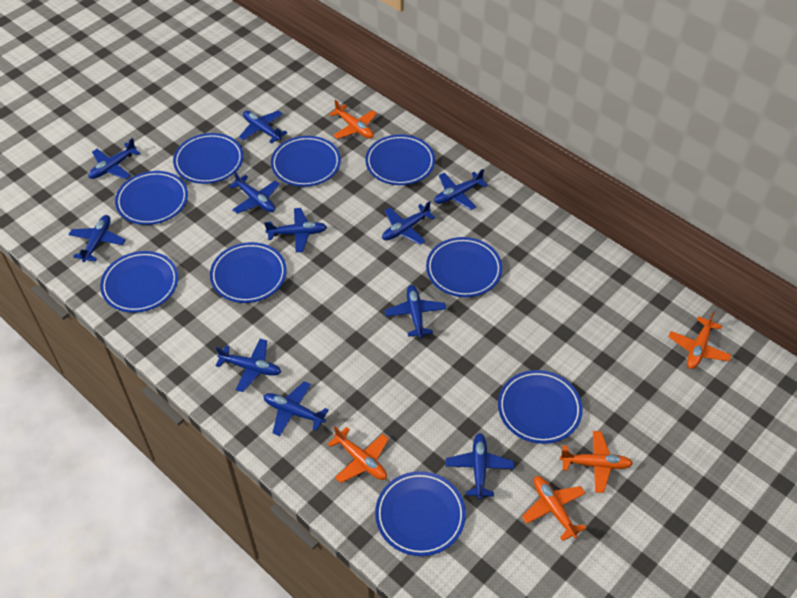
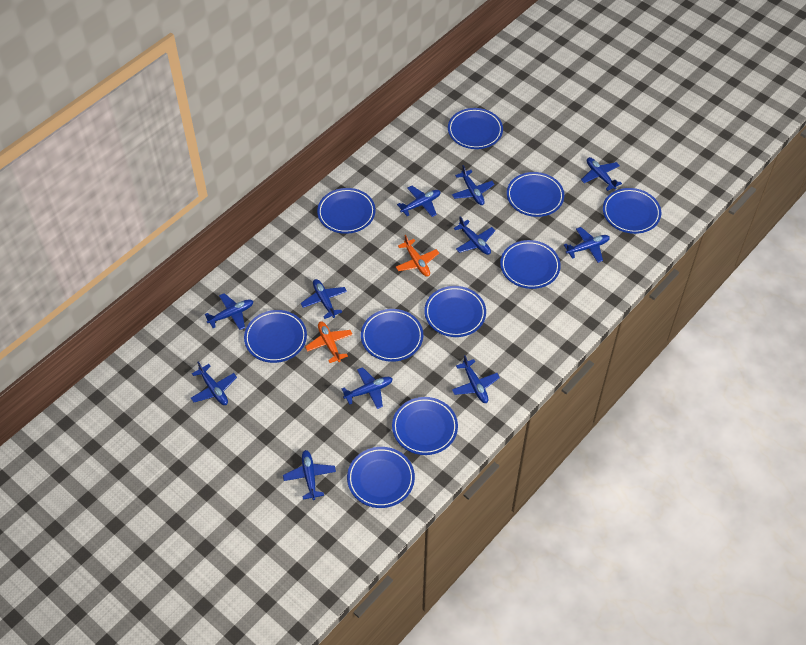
blue plate: 9 -> 10
orange plane: 5 -> 2

